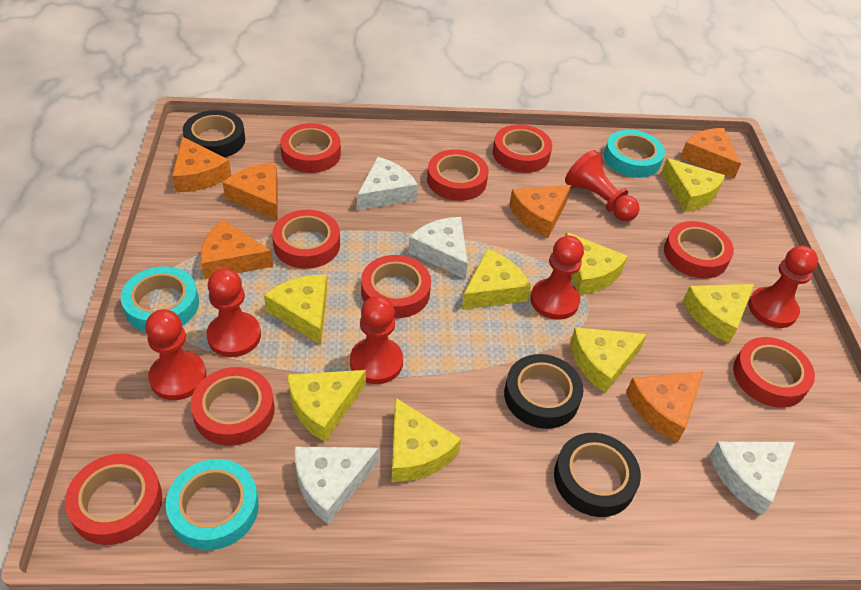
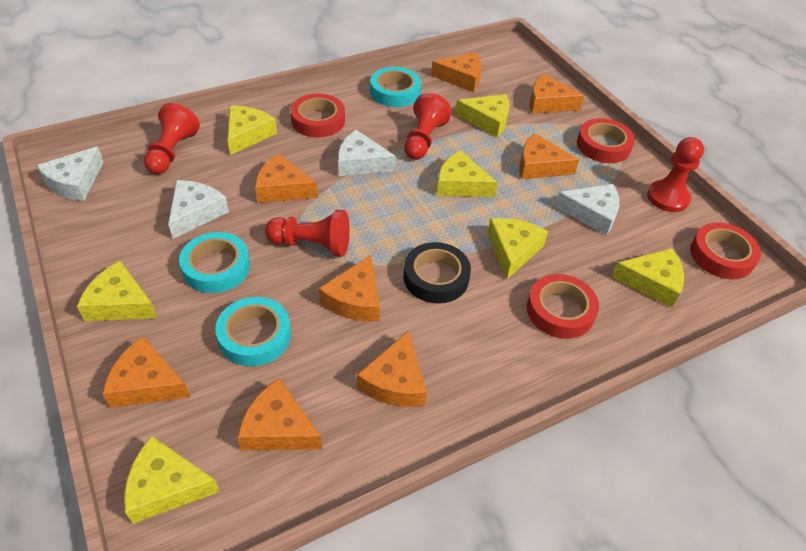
black tape: 3 -> 1
orange cheese: 6 -> 8
red pawn: 6 -> 4
red tape: 9 -> 4
yellow cheese: 8 -> 7

